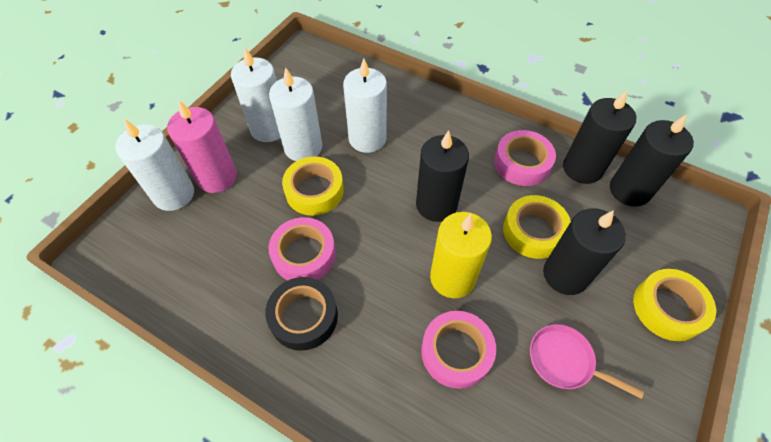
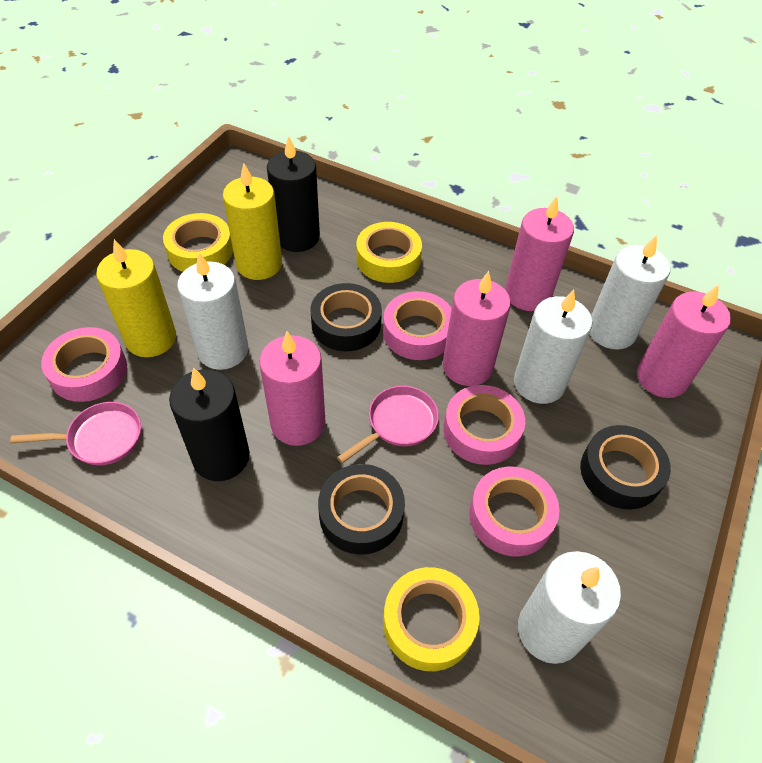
black candle: 4 -> 2
black tape: 1 -> 3
pink candle: 1 -> 4
pink pan: 1 -> 2
pink tape: 3 -> 4
yellow candle: 1 -> 2

